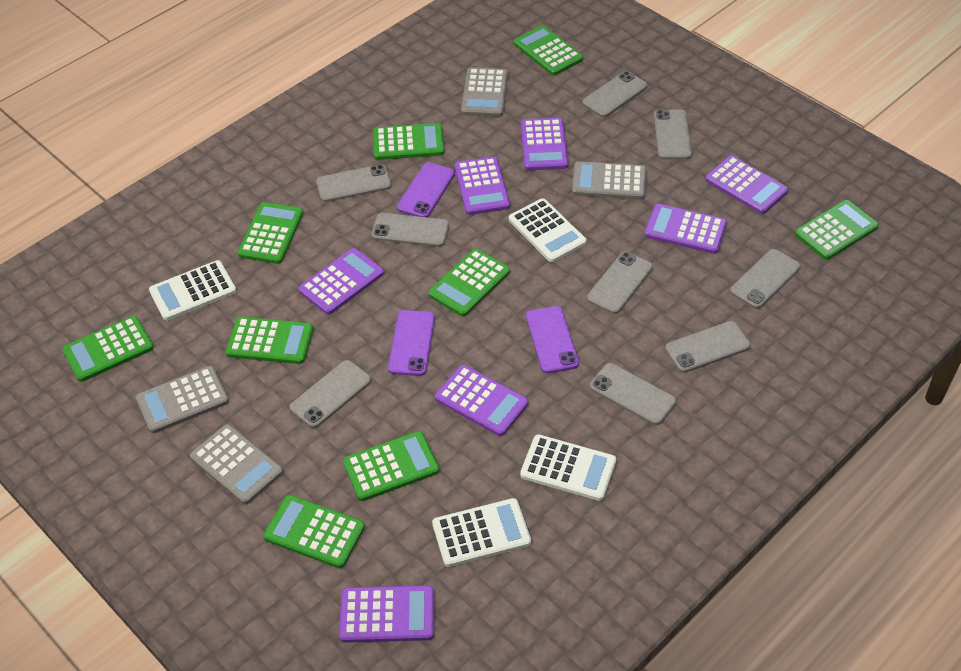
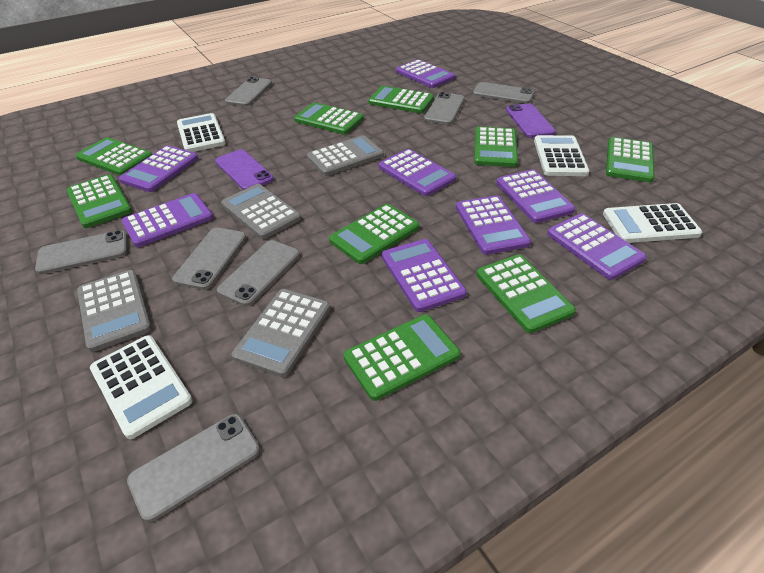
grey phone: 9 -> 7
purple calculator: 7 -> 8
purple phone: 3 -> 2

